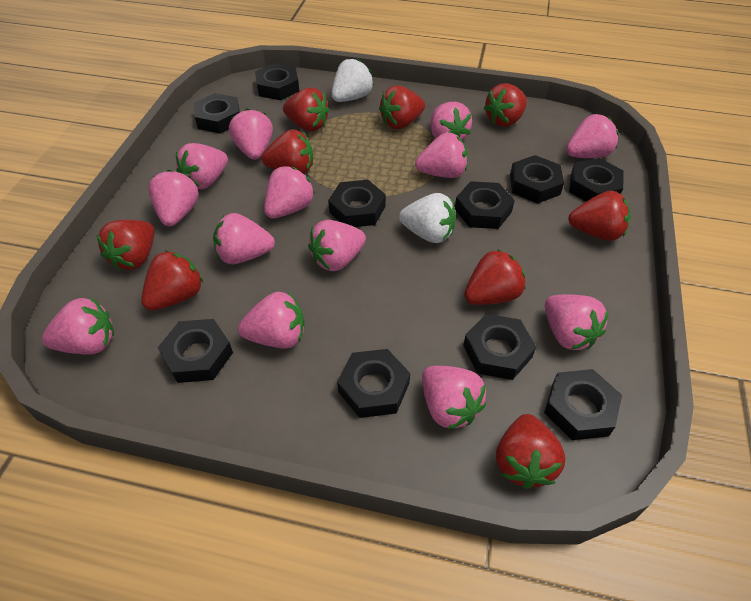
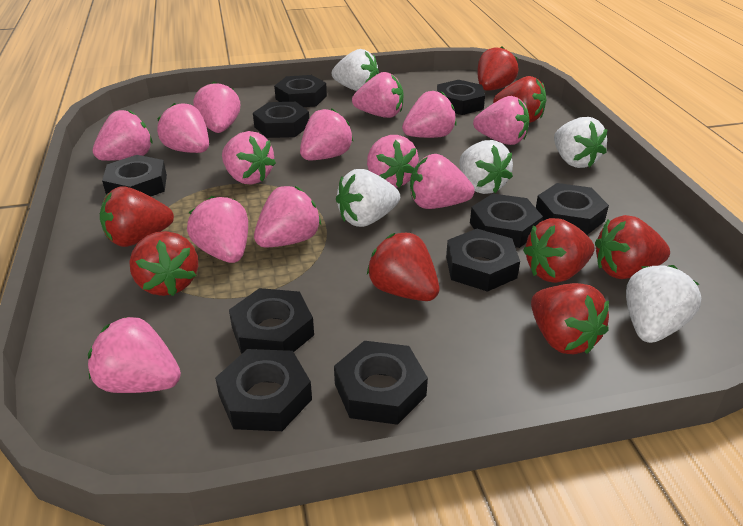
red strawberry: 9 -> 8
white strawberry: 2 -> 5

